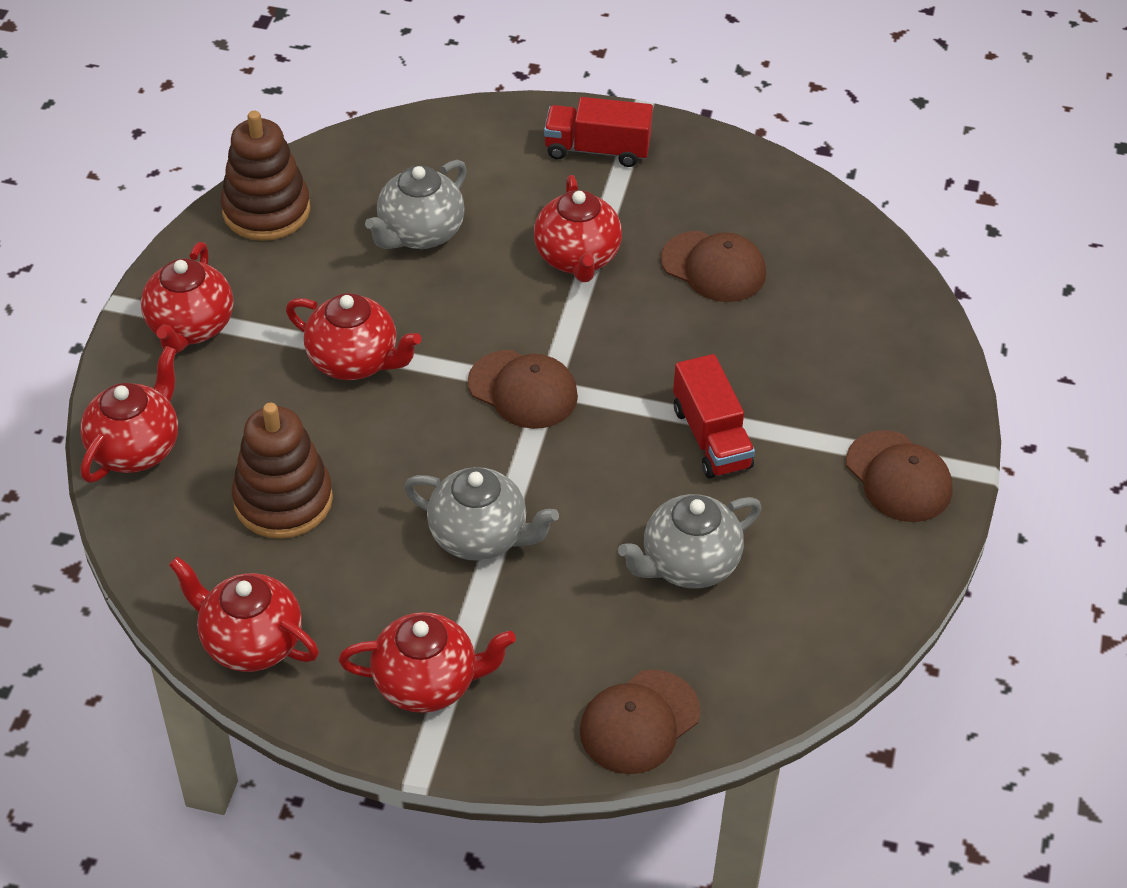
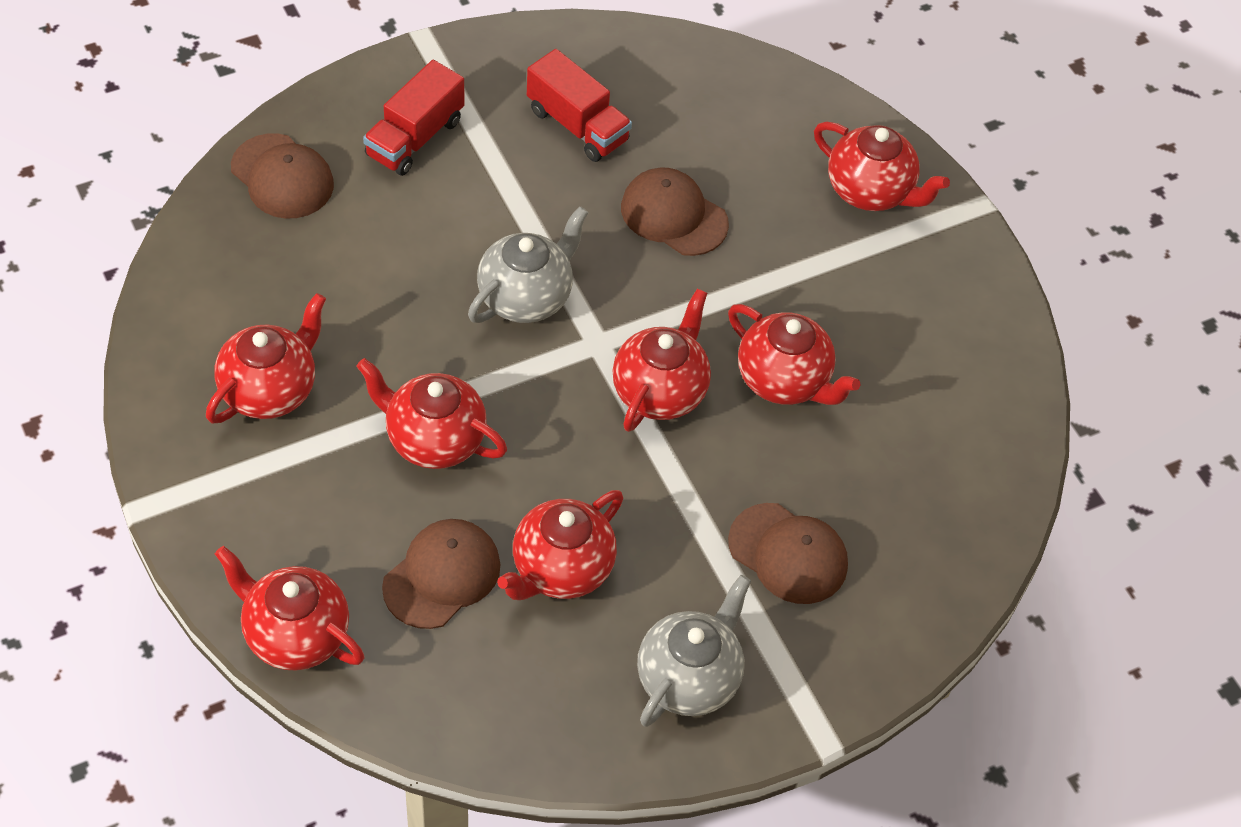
brown stacking toy: 2 -> 0
grey teapot: 3 -> 2
red teapot: 6 -> 7

